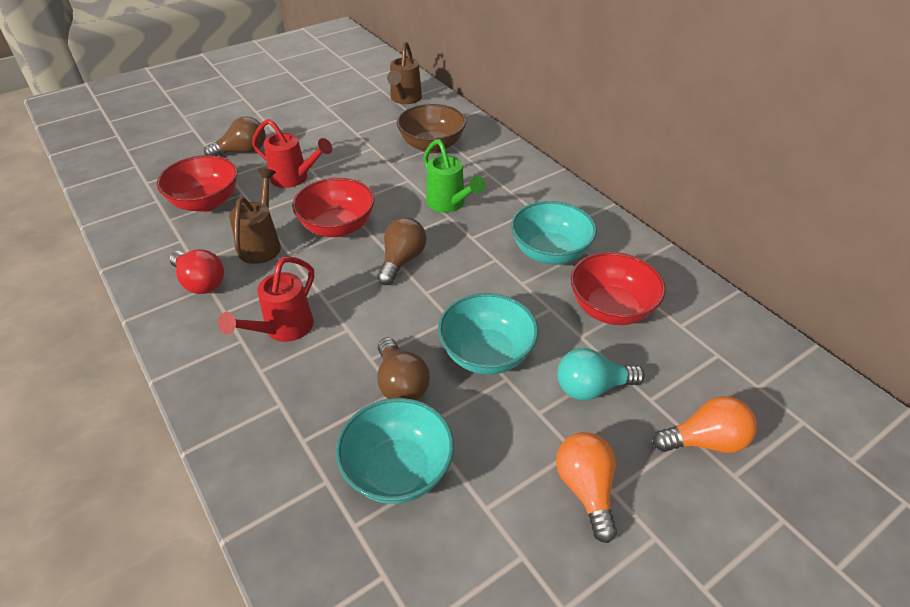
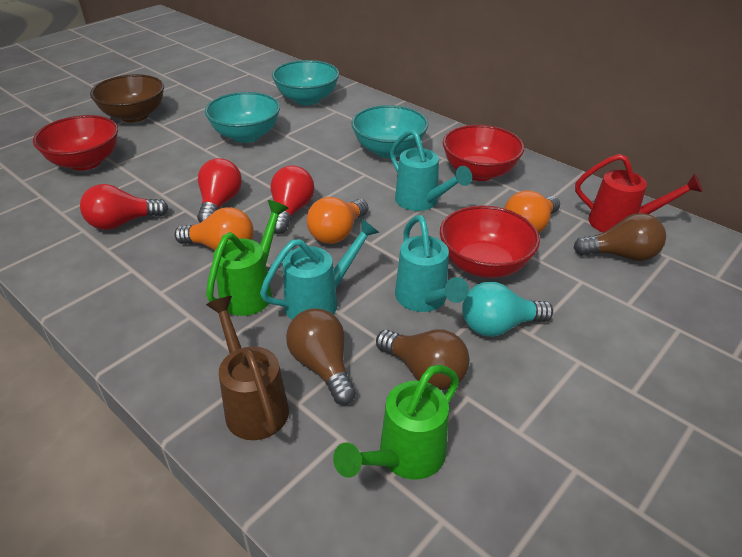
brown watering can: 2 -> 1
green watering can: 1 -> 2
orange light bulb: 2 -> 3
red light bulb: 1 -> 3
red watering can: 2 -> 1
turquoise watering can: 0 -> 3

